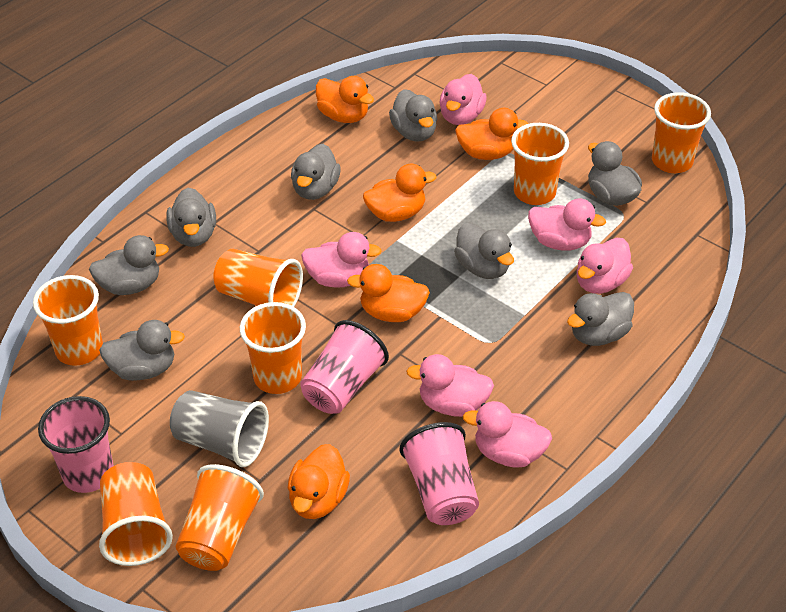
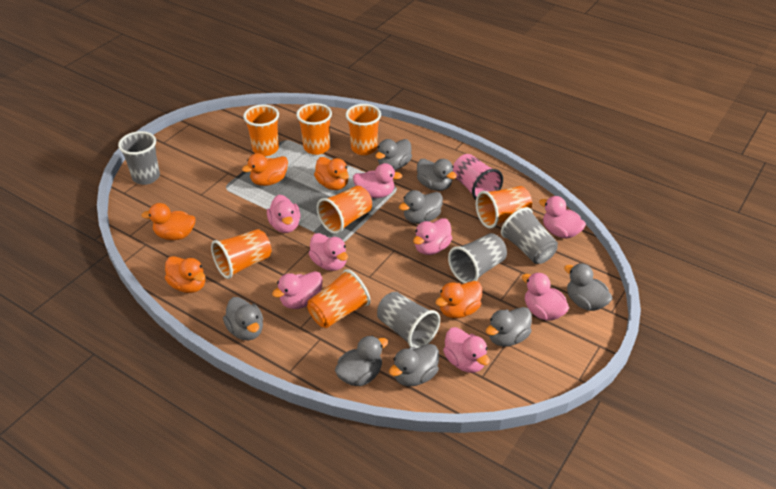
grey cup: 1 -> 4
pink cup: 3 -> 1
pink duck: 6 -> 8

